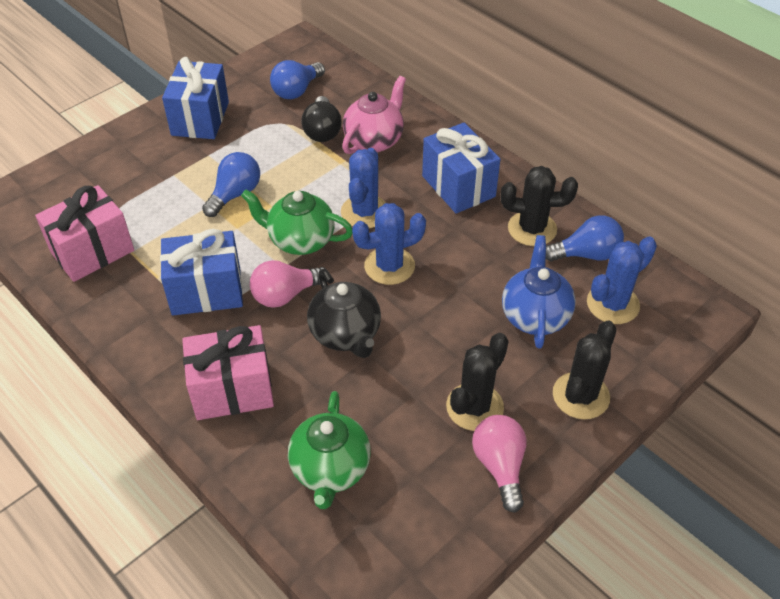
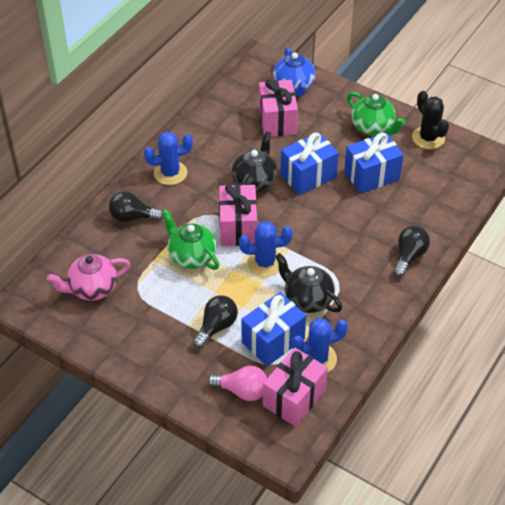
black cactus: 3 -> 1
black light bulb: 1 -> 3
black teapot: 1 -> 2
blue light bulb: 3 -> 0
pink gift: 2 -> 3
pink light bulb: 2 -> 1

